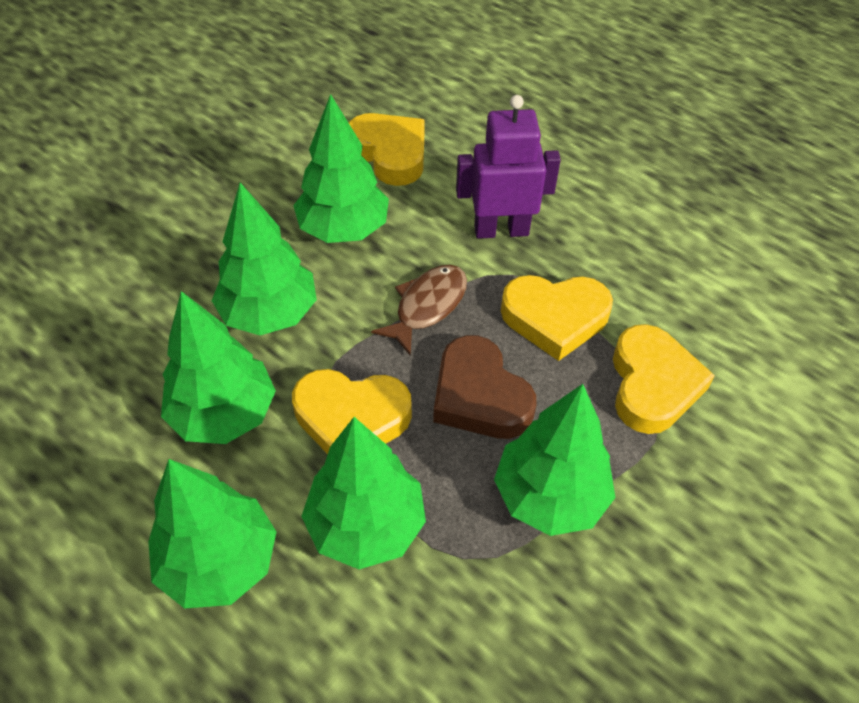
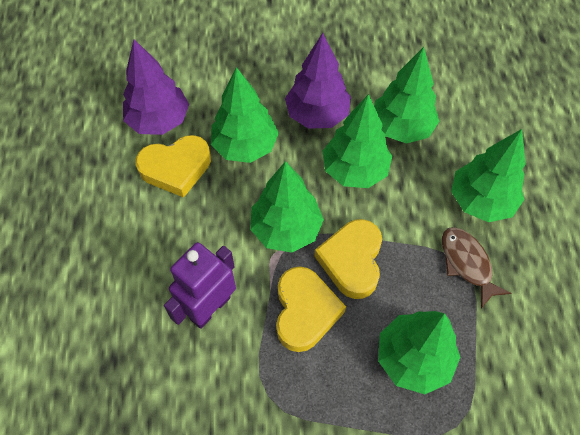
brown heart: 1 -> 0
purple tree: 0 -> 2
yellow heart: 4 -> 3

